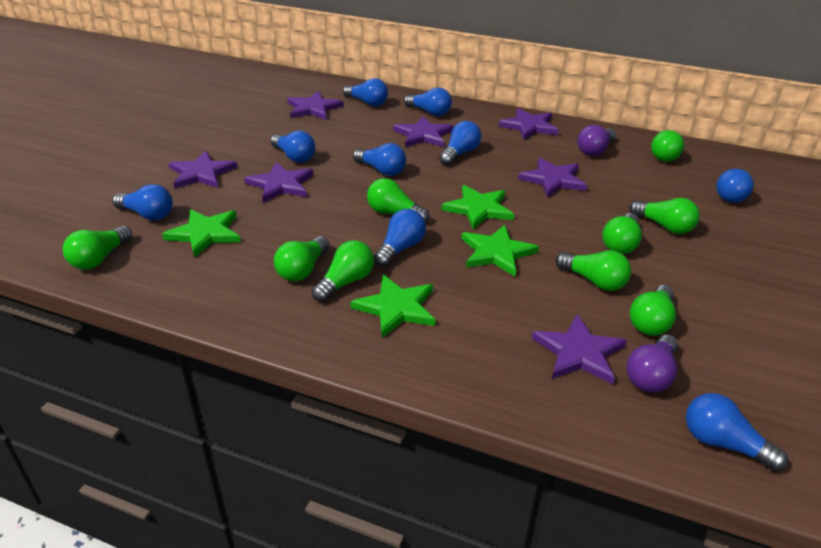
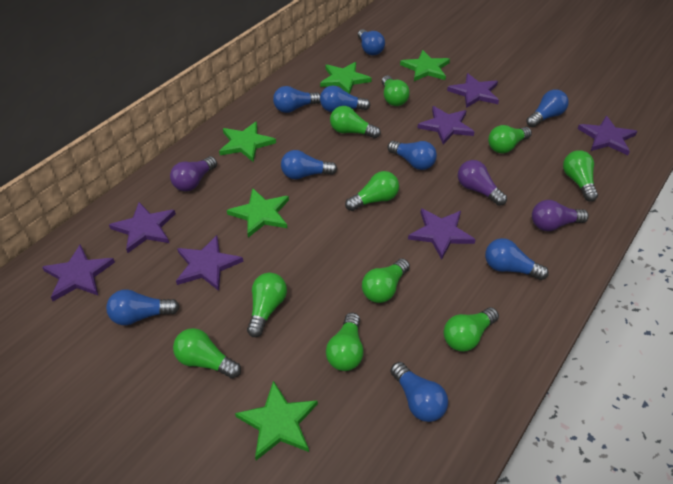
green light bulb: 9 -> 10
green star: 4 -> 5
purple light bulb: 2 -> 3

